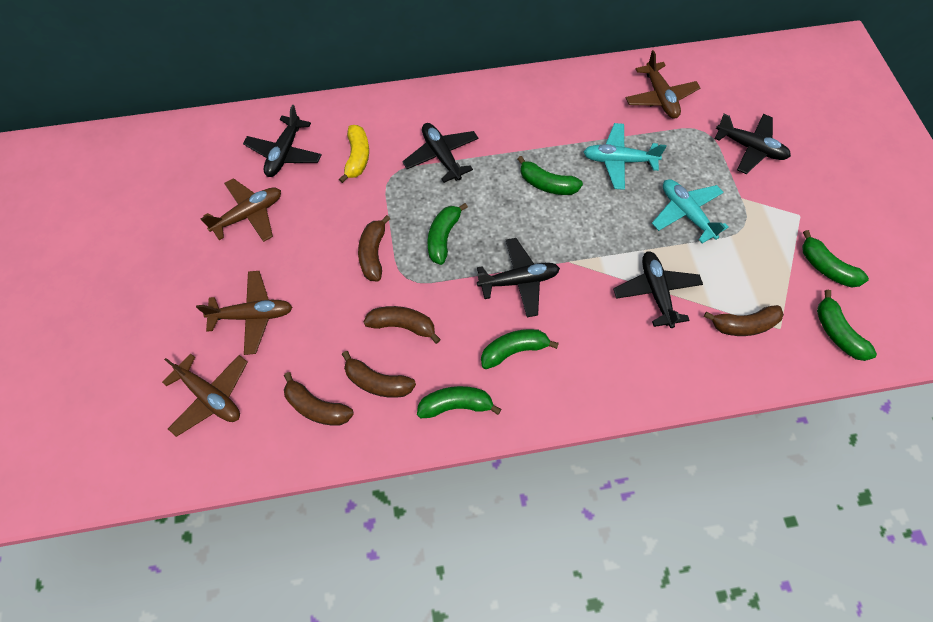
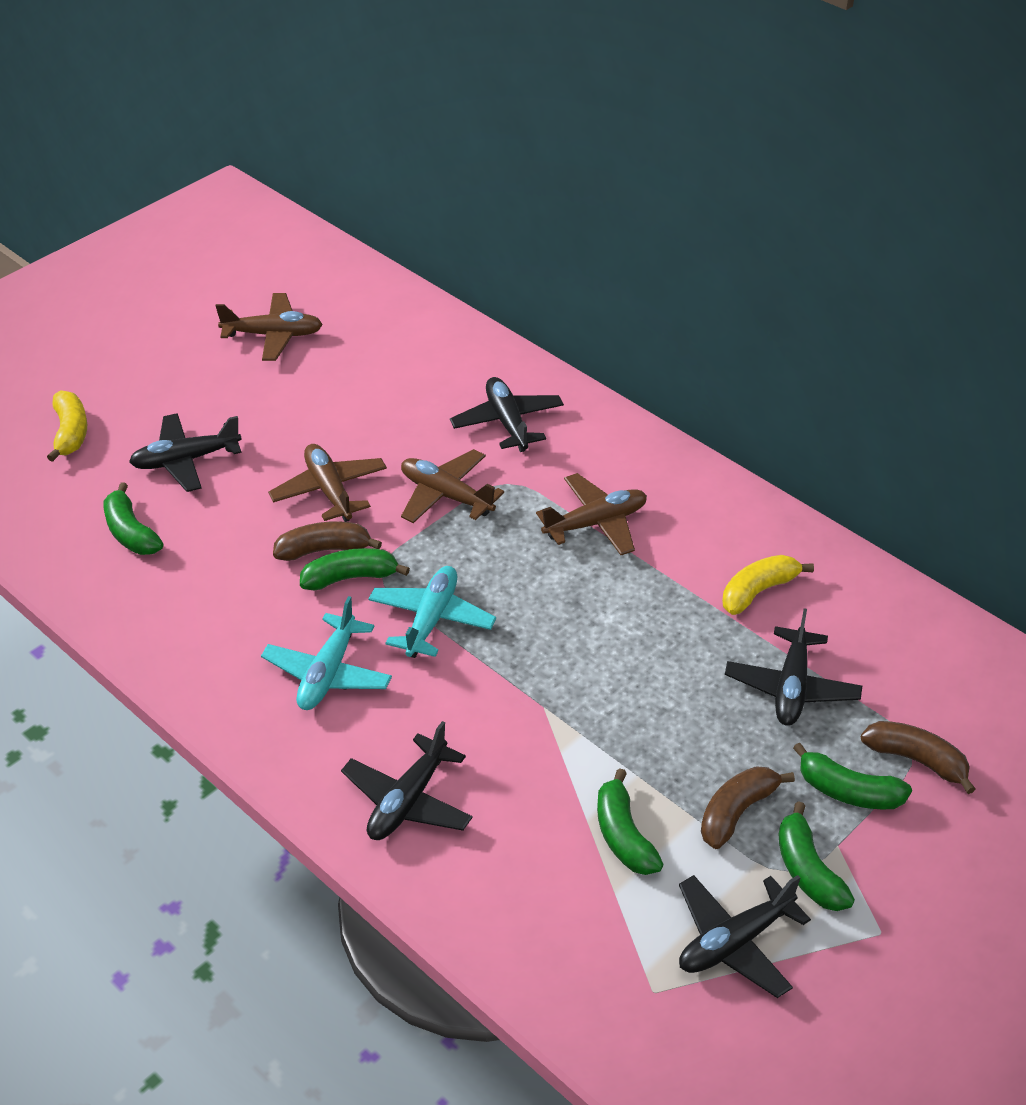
brown banana: 5 -> 3
green banana: 6 -> 5
yellow banana: 1 -> 2

